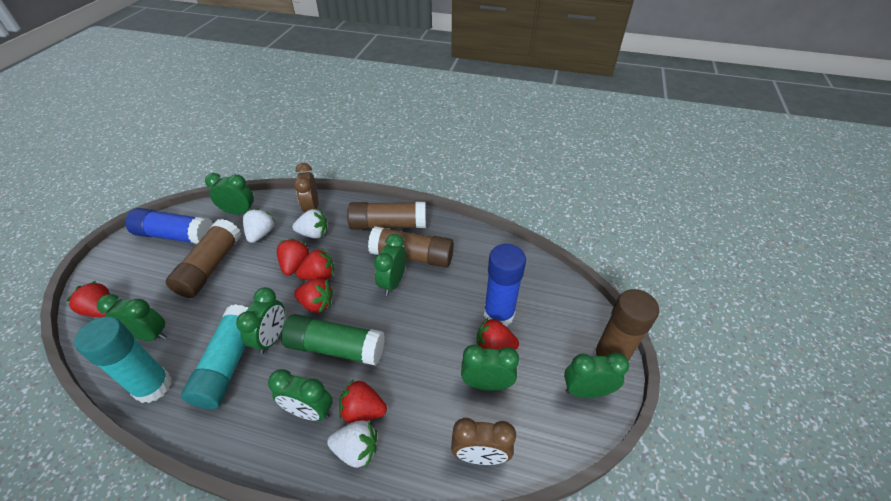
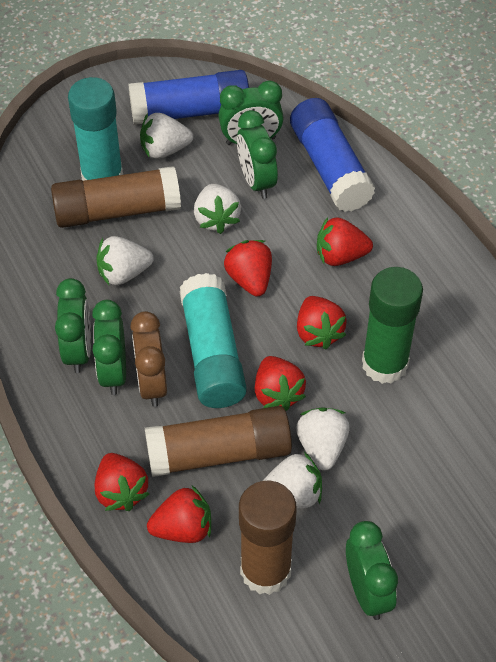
brown clock: 2 -> 1
brown glue stick: 4 -> 3
green clock: 7 -> 5
white strawberry: 3 -> 5

